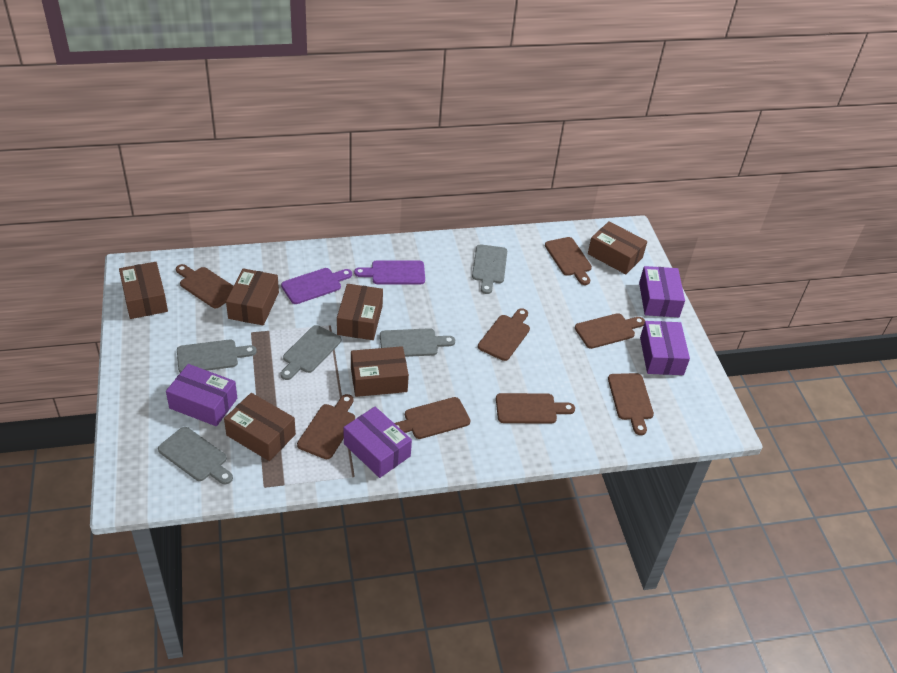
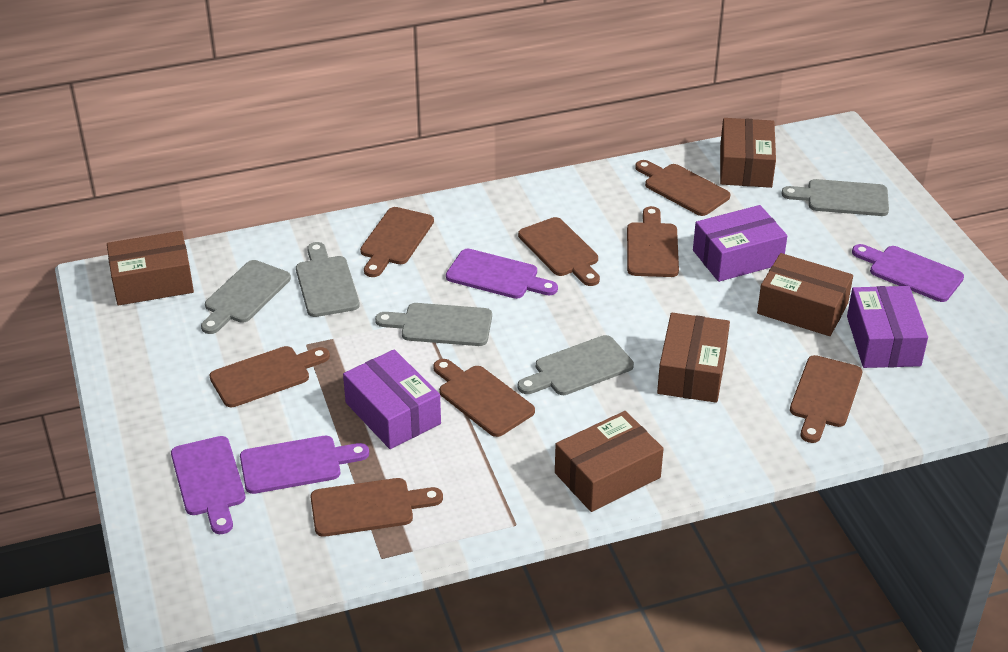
brown box: 6 -> 5
purple box: 4 -> 3
purple cutting board: 2 -> 4

